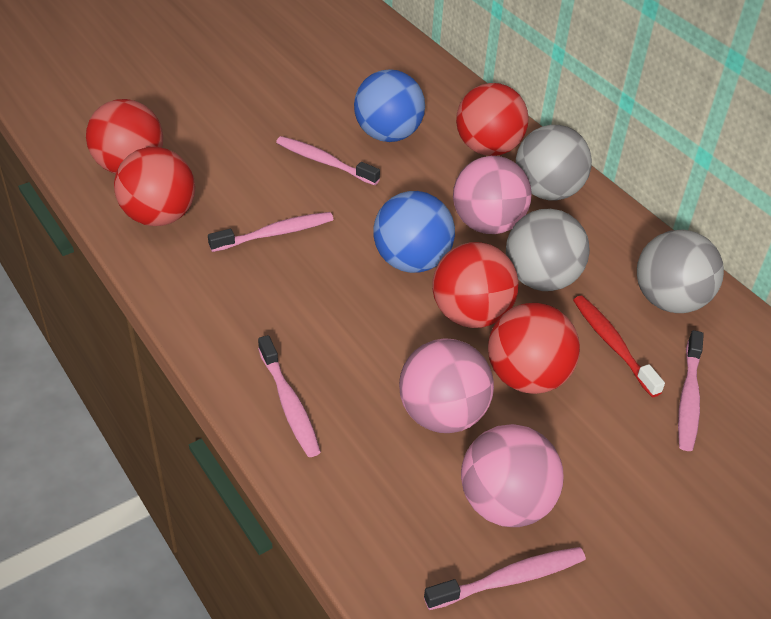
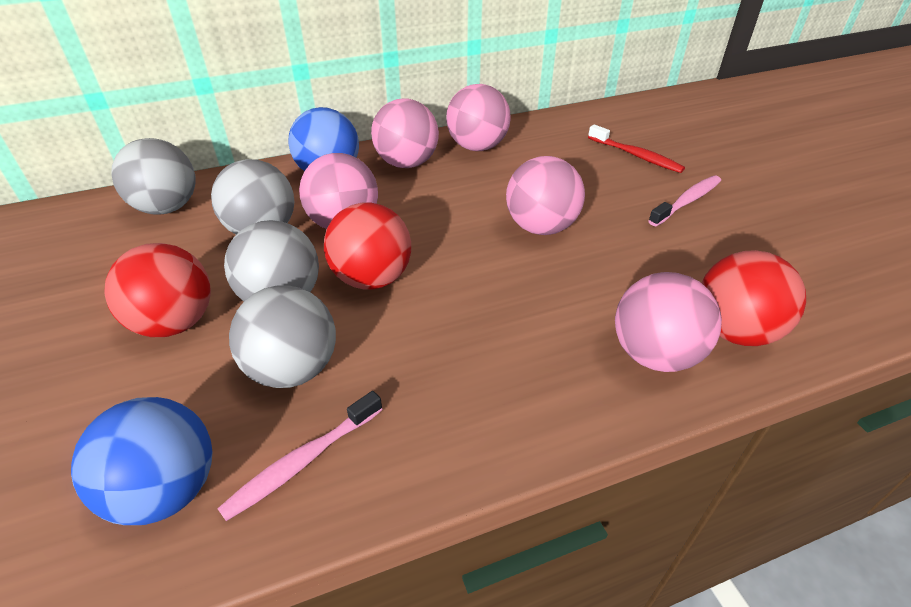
grey ball: 3 -> 4
pink ball: 3 -> 5
pink toothbrush: 5 -> 2
red ball: 5 -> 3

